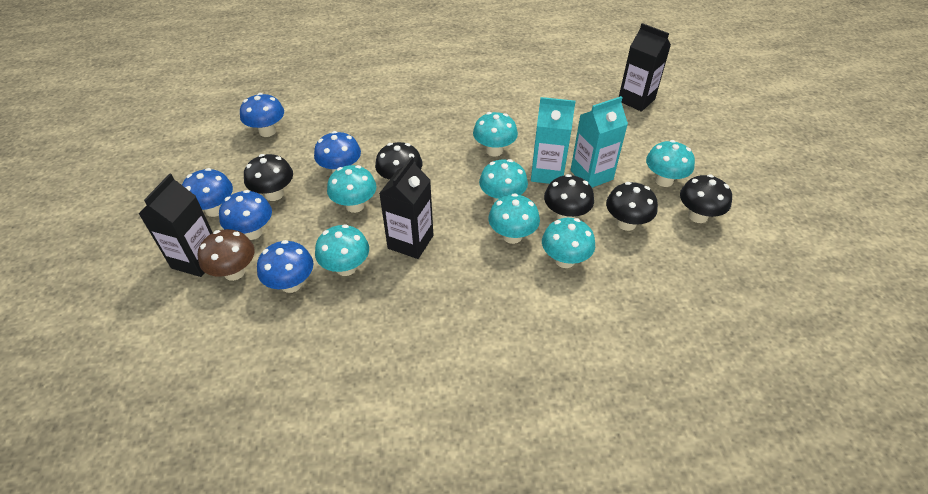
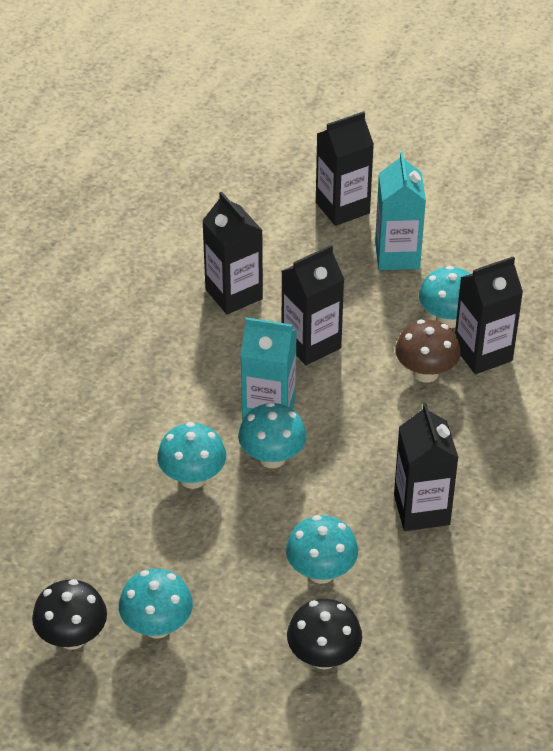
black carton: 3 -> 5
black mushroom: 5 -> 2
blue mushroom: 5 -> 0
turquoise mushroom: 7 -> 5

